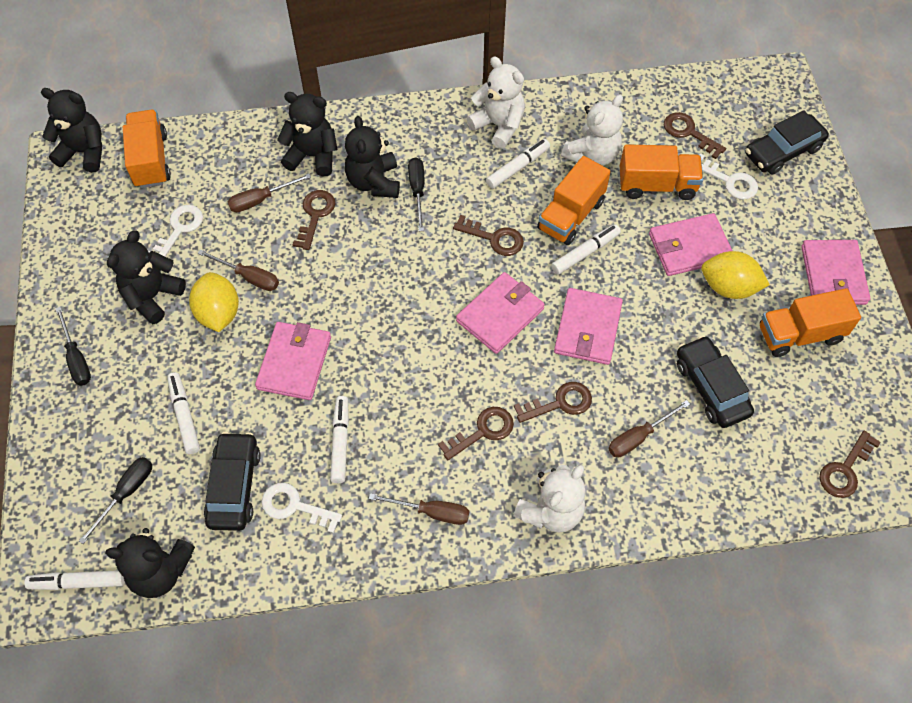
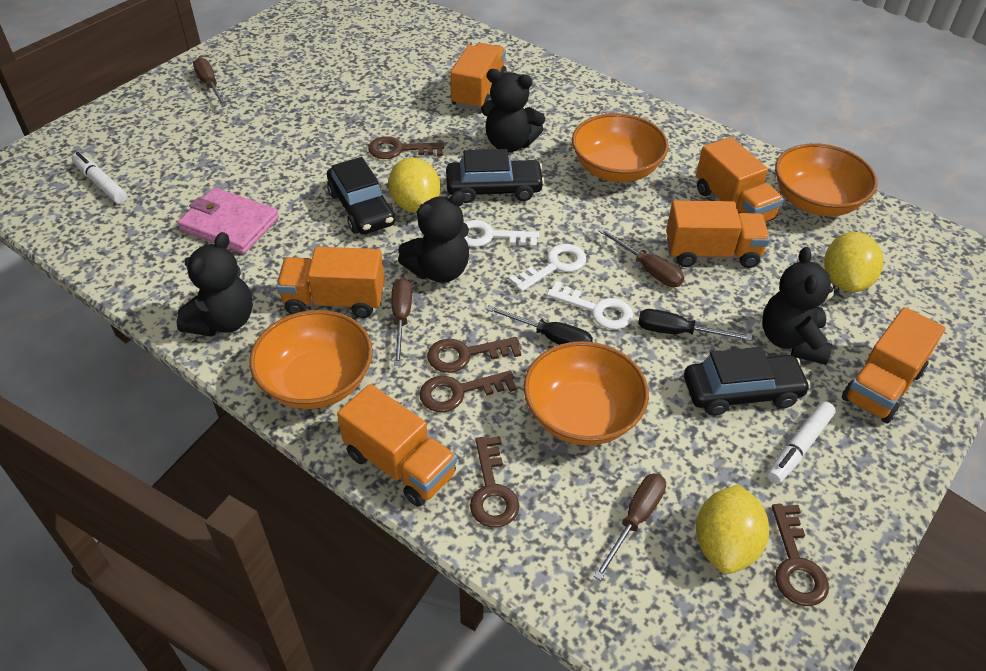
black screwdriver: 3 -> 2
black teddy bear: 5 -> 4
brown key: 6 -> 5
orange bowl: 0 -> 4
orange truck: 4 -> 6
pink wallet: 5 -> 1
white marker: 5 -> 2
white teddy bear: 3 -> 0
yellow lemon: 2 -> 3

